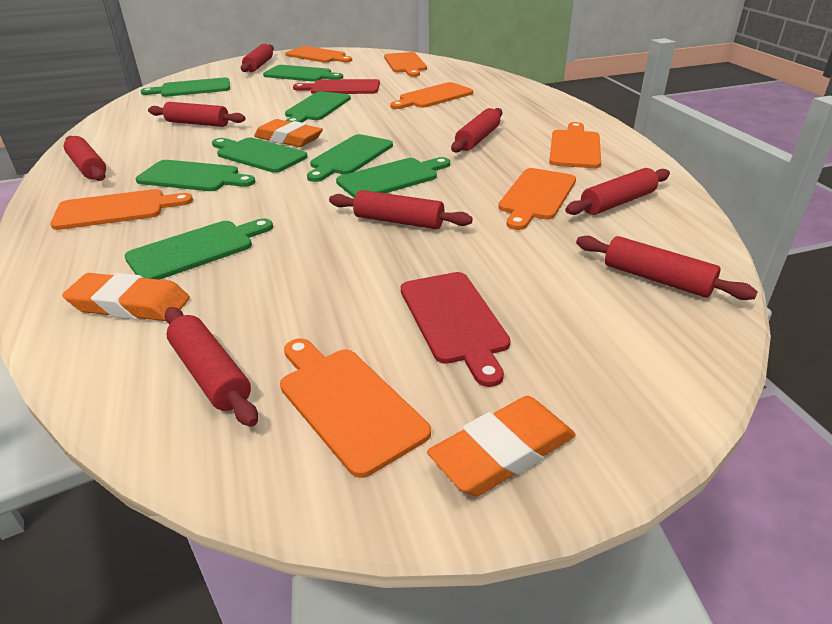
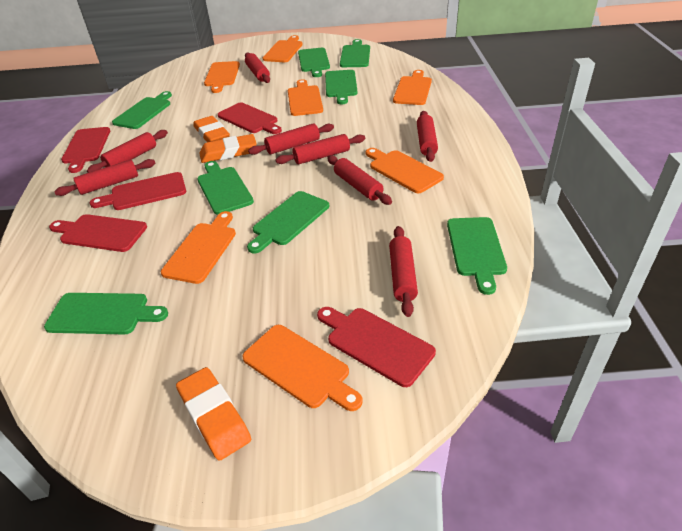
red cutting board: 2 -> 5

